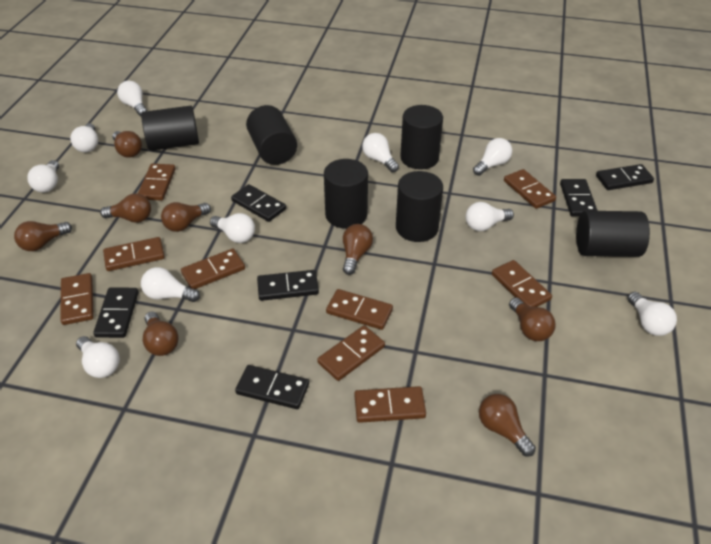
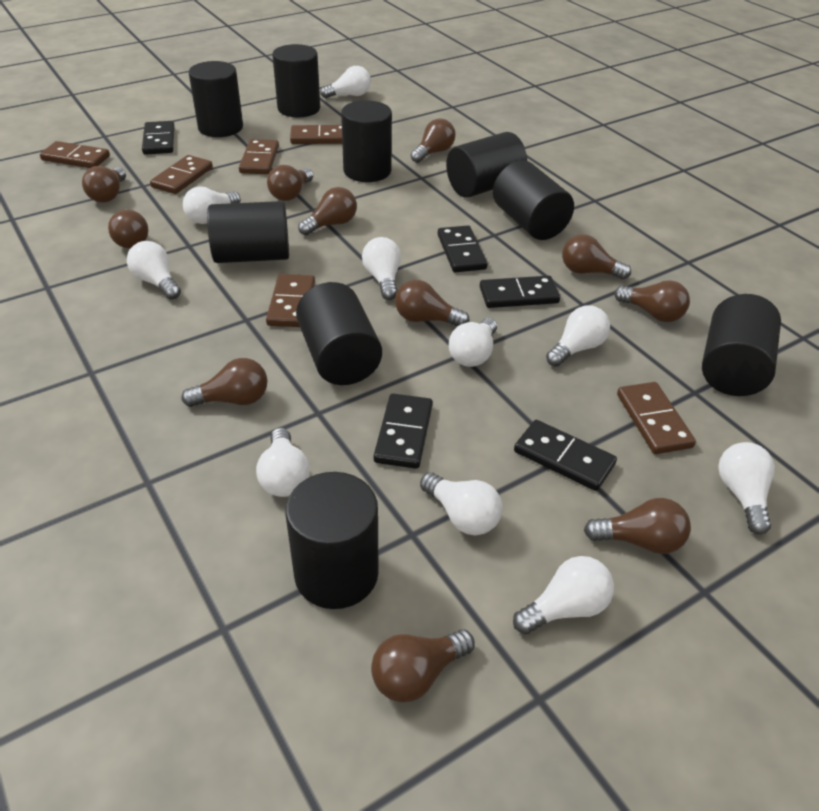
black cylinder: 6 -> 9
black domino: 6 -> 5
brown domino: 9 -> 6
brown light bulb: 8 -> 11

